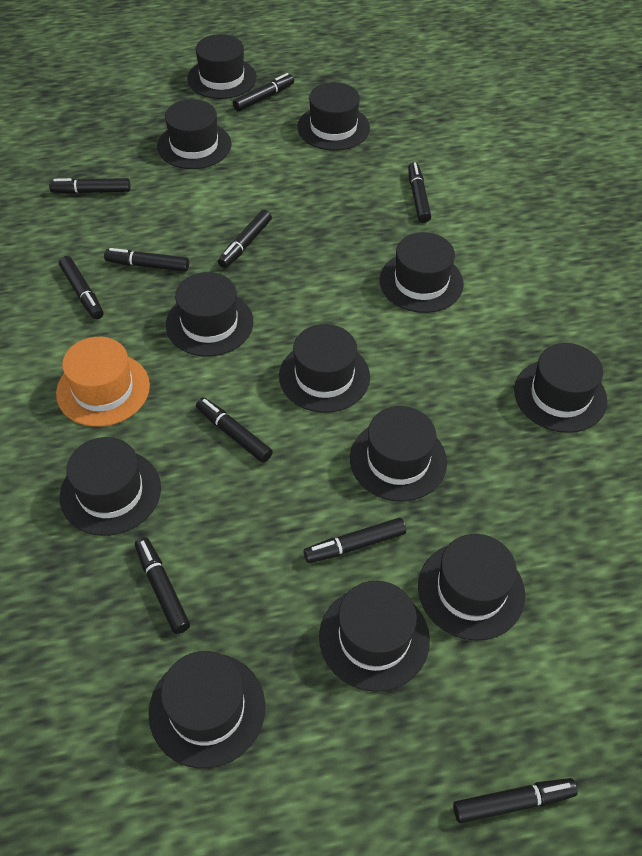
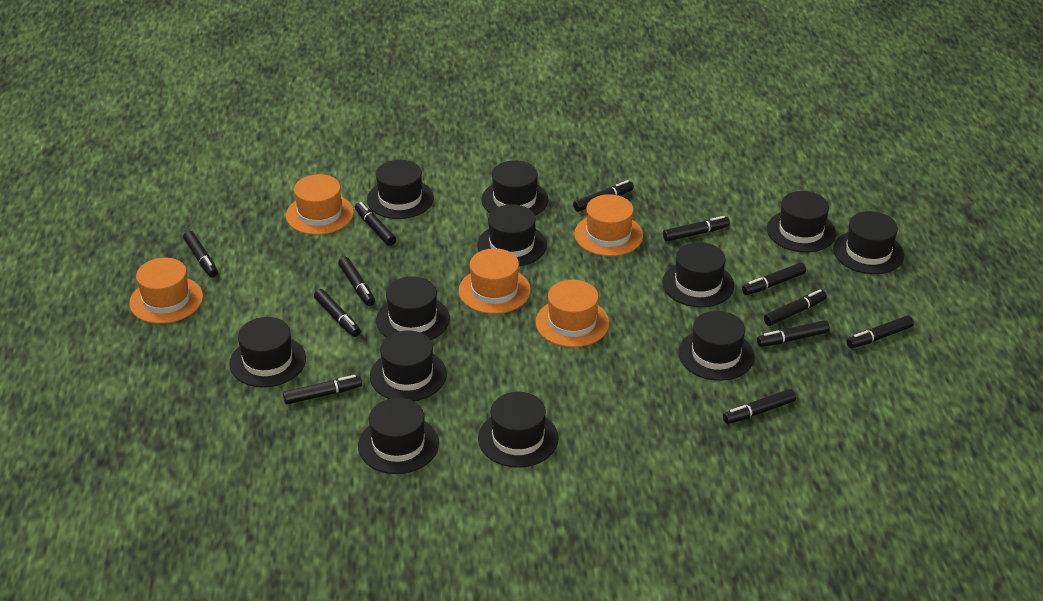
black marker: 10 -> 12
orange hat: 1 -> 5

